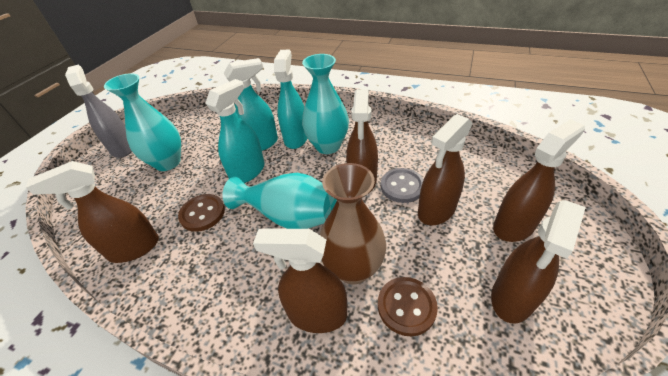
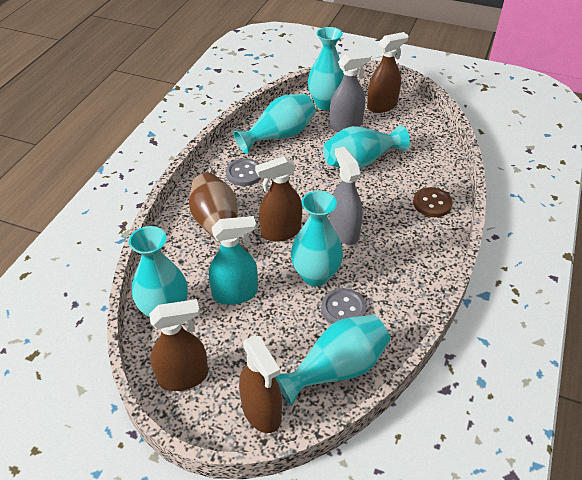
brown button: 2 -> 1
brown spray bottle: 6 -> 4
grey button: 1 -> 2
grey spray bottle: 1 -> 2
turquoise spray bottle: 3 -> 1
turquoise vase: 3 -> 6

